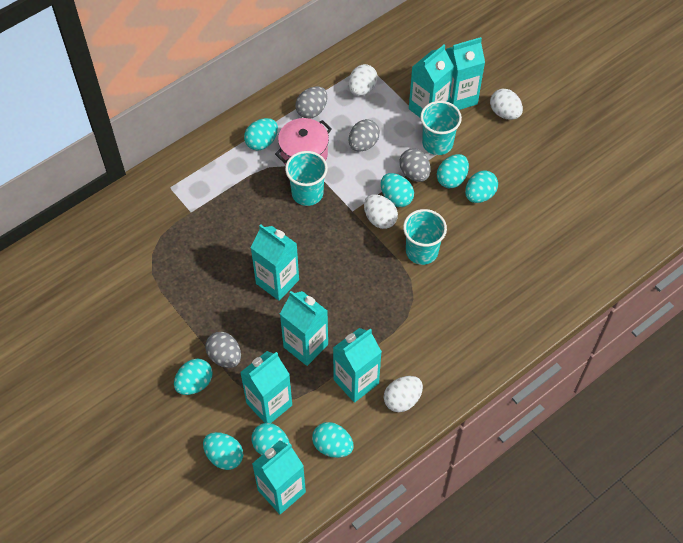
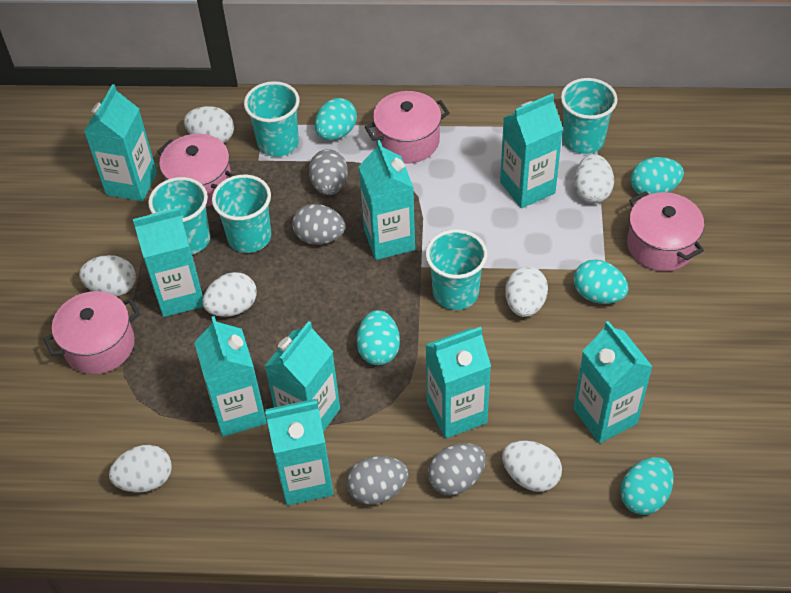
pink pot: 1 -> 4
turquoise carton: 7 -> 9
turquoise cup: 3 -> 5
turquoise egg: 8 -> 5
white egg: 4 -> 7

